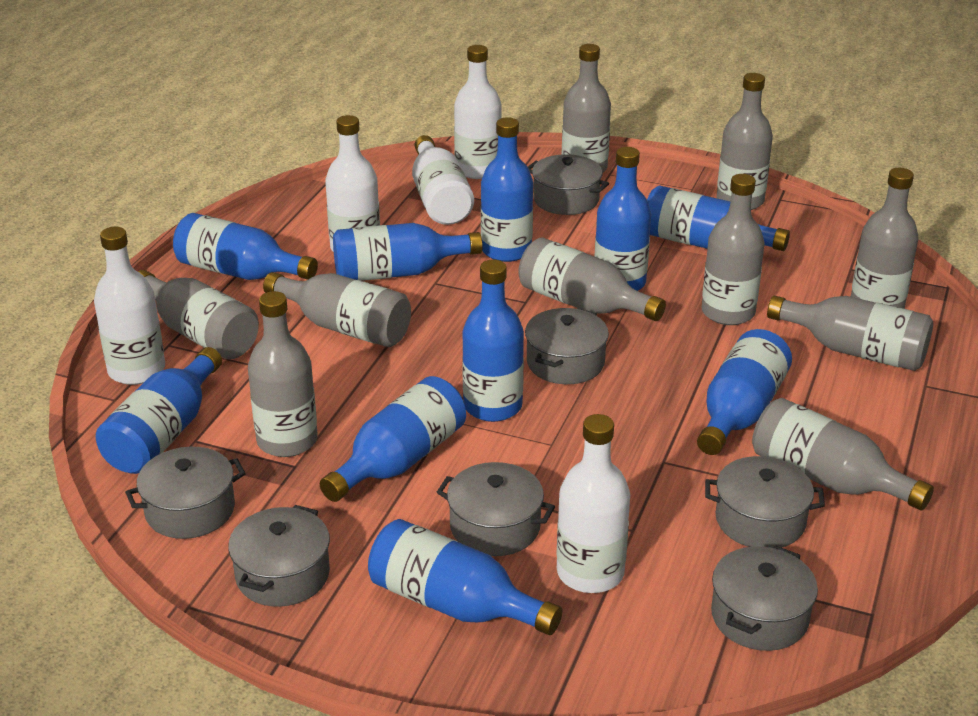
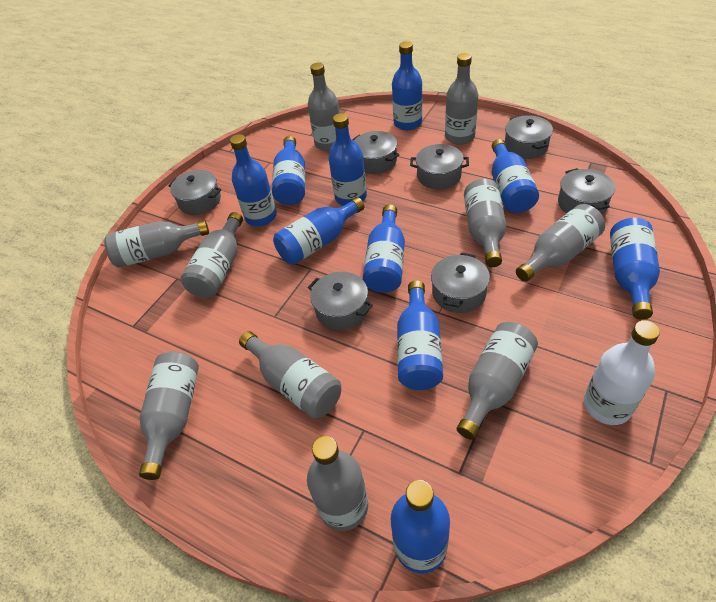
white bottle: 5 -> 1

